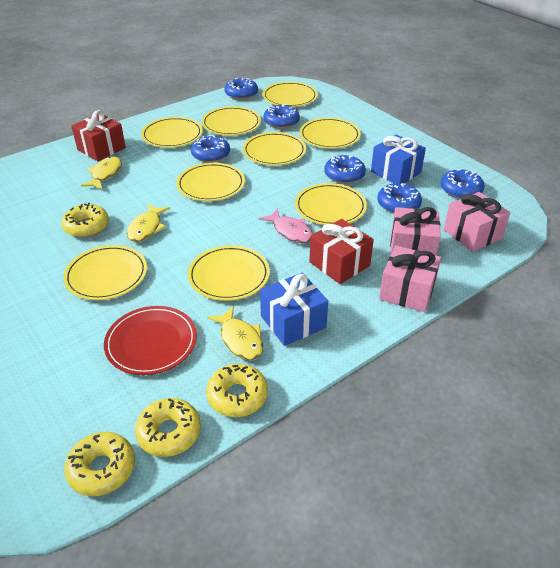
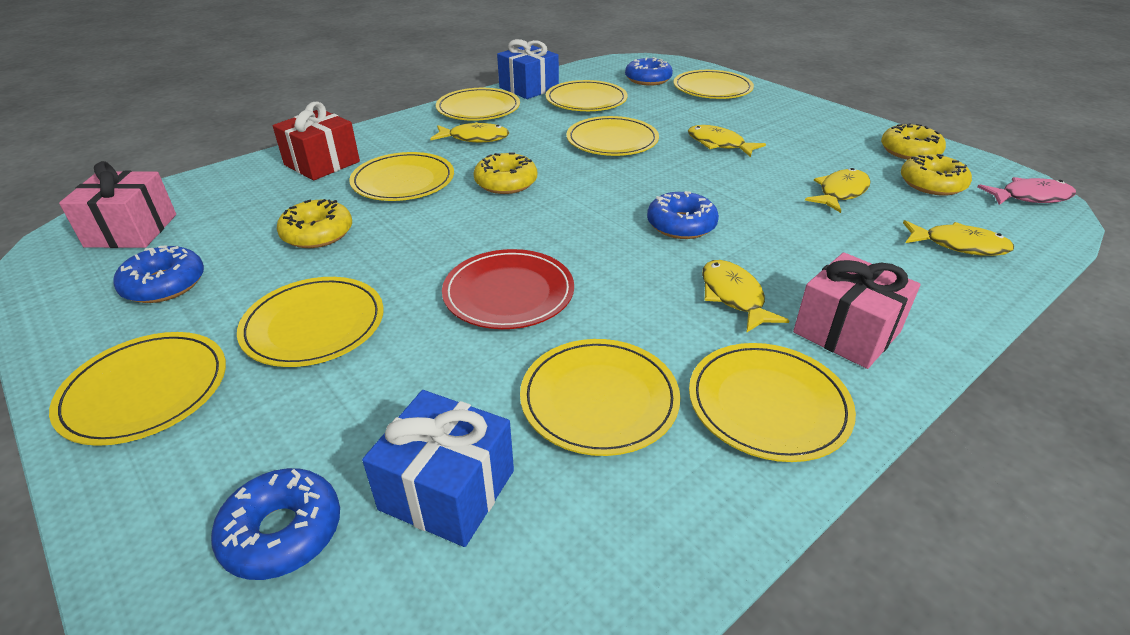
blue donut: 6 -> 4
pink gift: 3 -> 2
red gift: 2 -> 1
yellow fish: 3 -> 5

